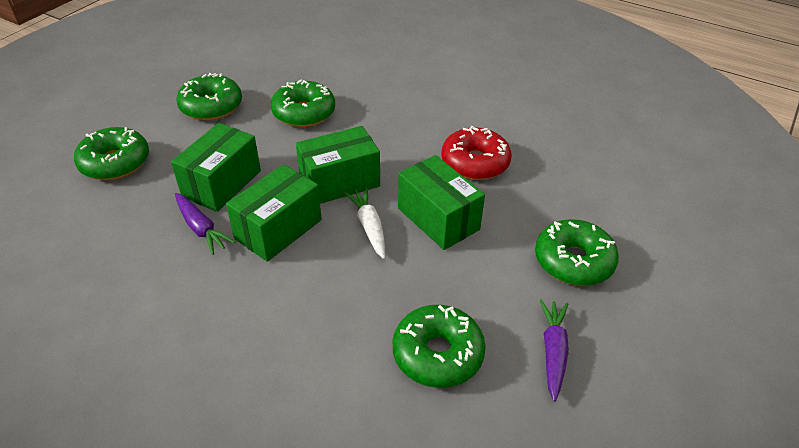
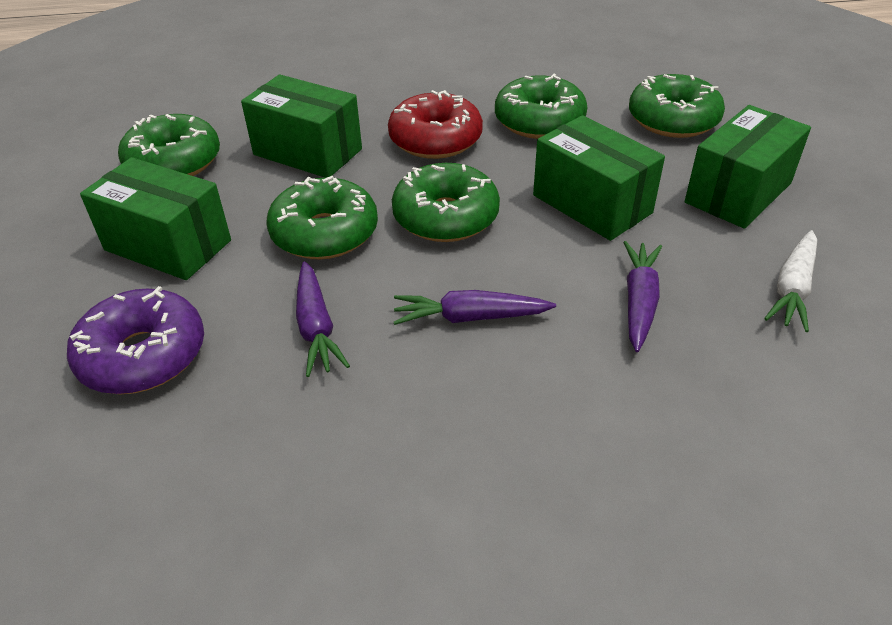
purple carrot: 2 -> 3
purple donut: 0 -> 1

